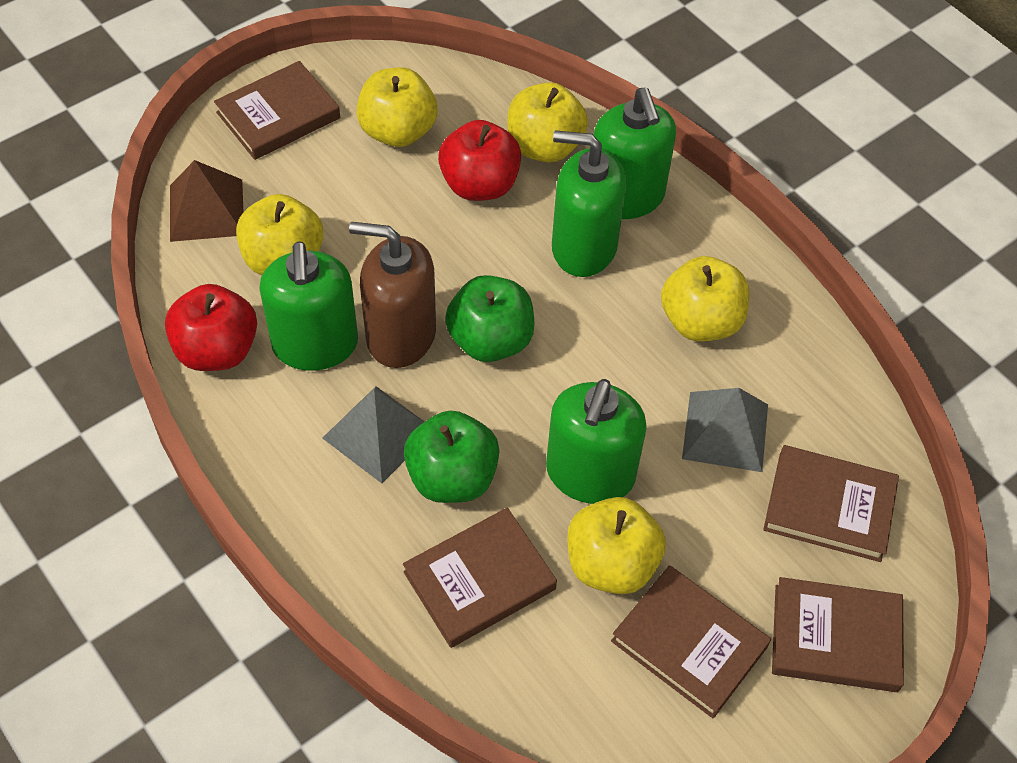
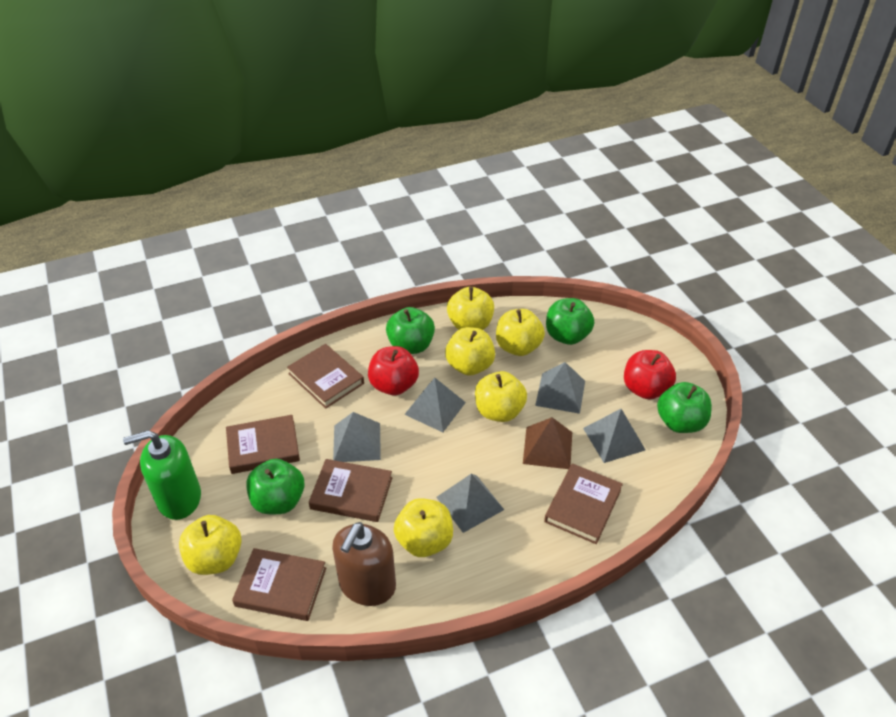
green apple: 2 -> 4
green soap dispenser: 4 -> 1
grey pyramid: 2 -> 5
yellow apple: 5 -> 6

